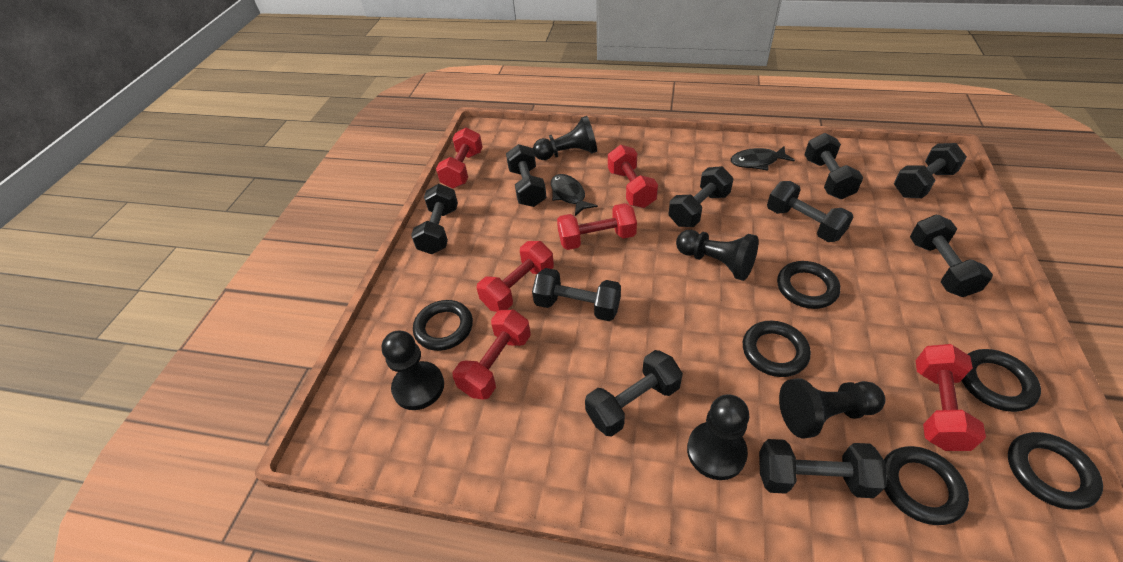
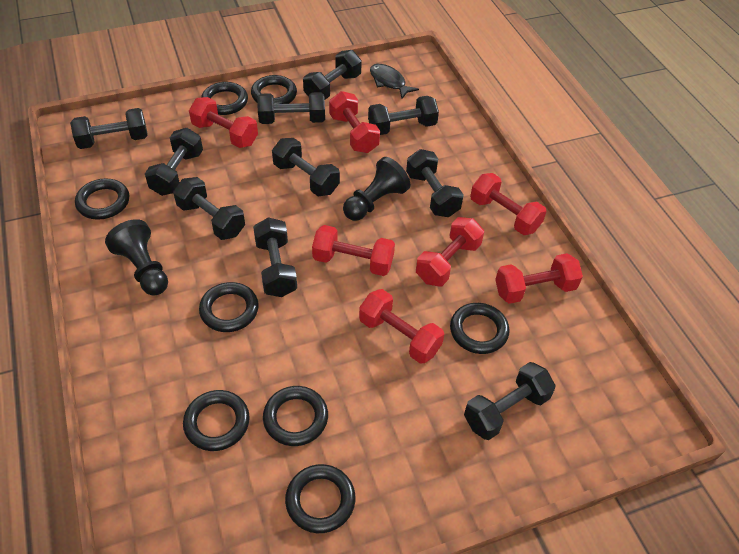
black fish: 2 -> 1
black pawn: 5 -> 2
black ring: 6 -> 8
red dumbbell: 6 -> 7

